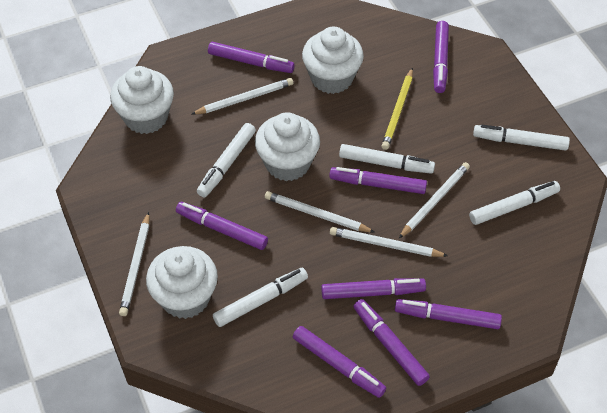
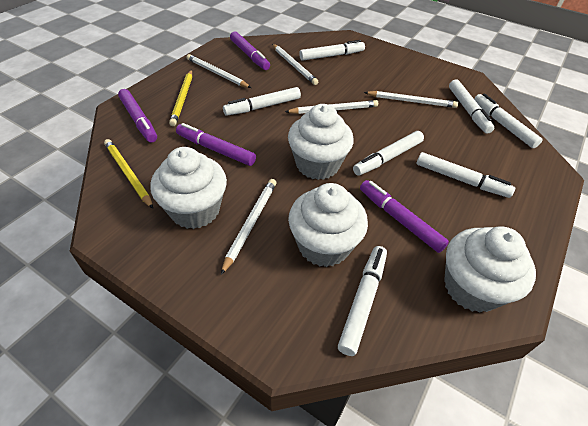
purple marker: 8 -> 4
white marker: 5 -> 7
yellow pencil: 1 -> 2

